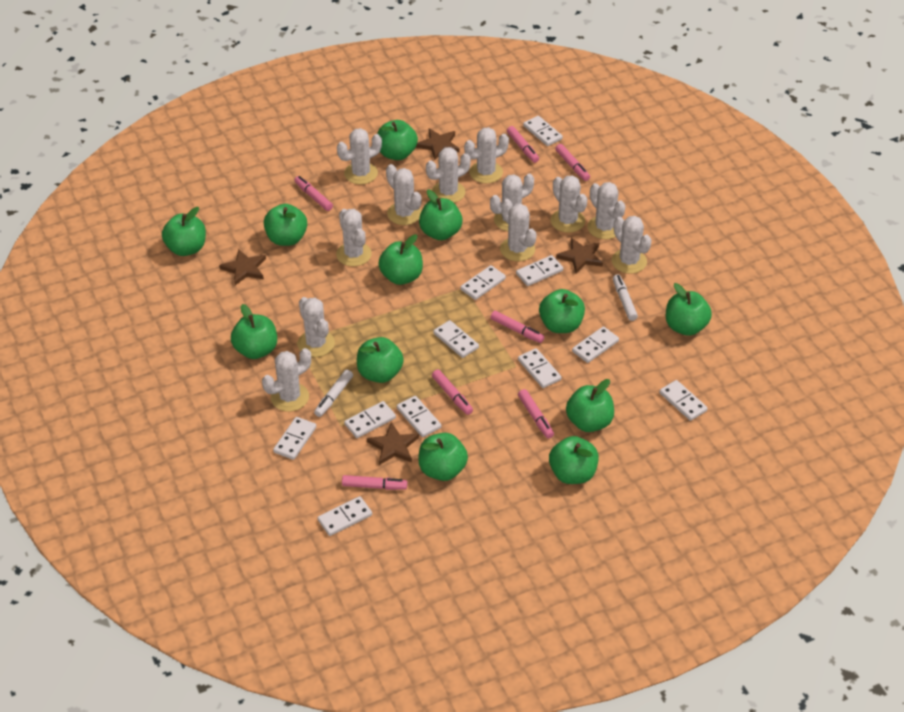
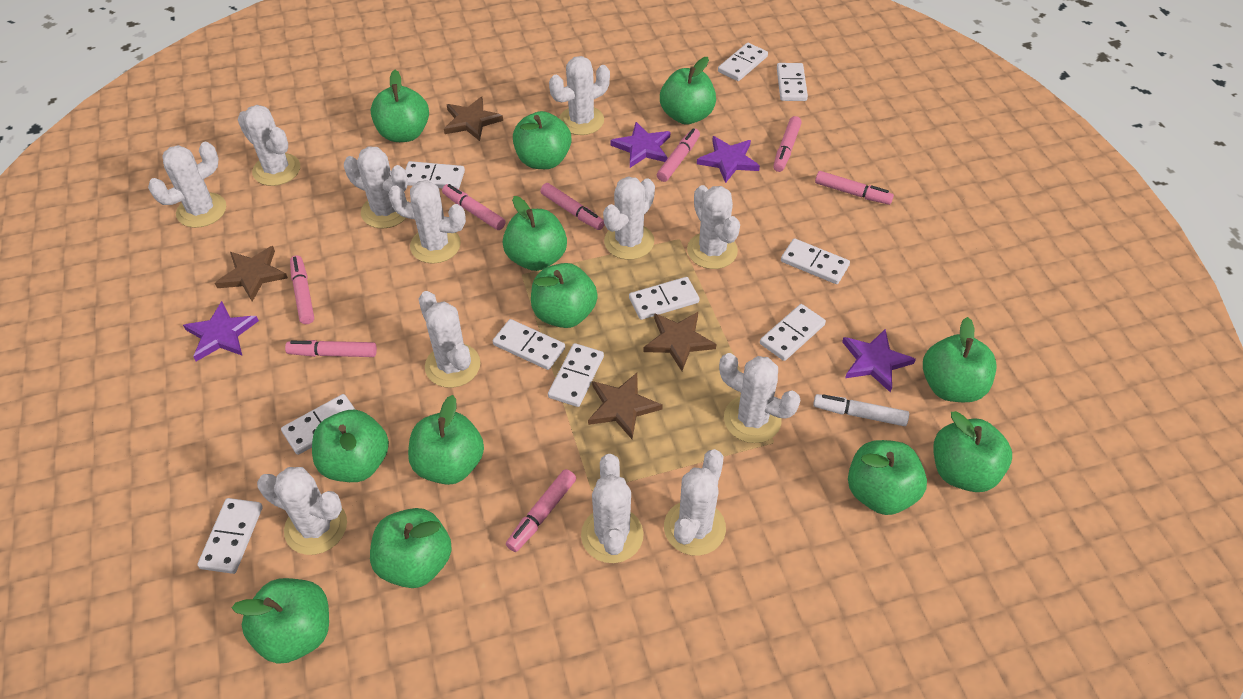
pink marker: 7 -> 8
purple star: 0 -> 4
white domino: 11 -> 10
white marker: 2 -> 1

